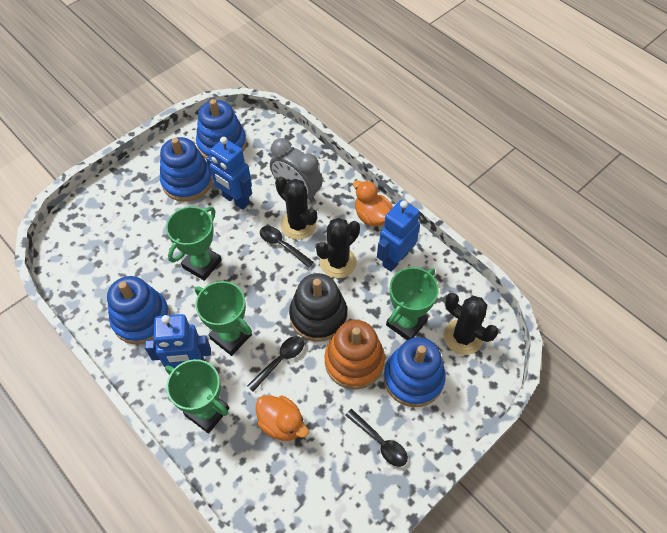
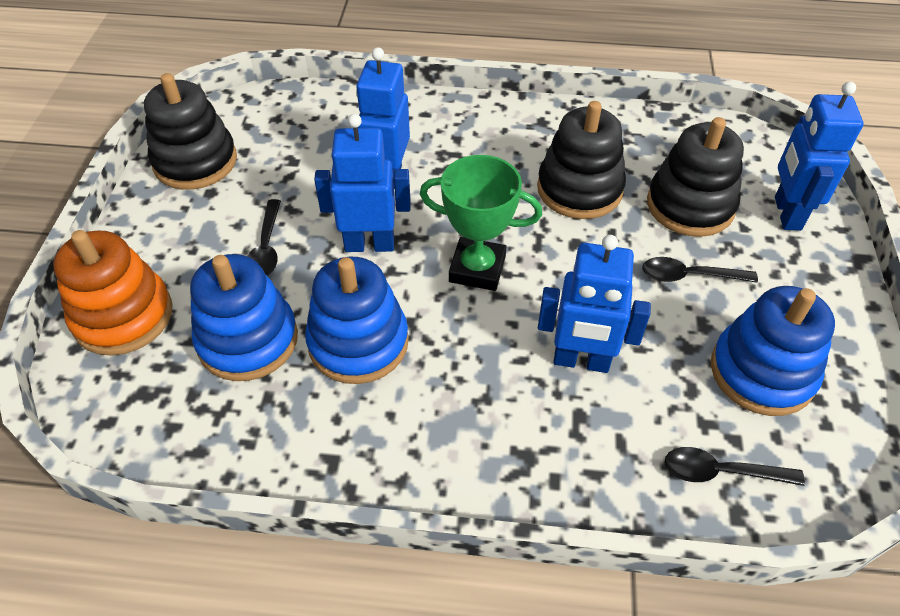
black cactus: 3 -> 0
black stacking toy: 1 -> 3
blue robot: 3 -> 4
blue stacking toy: 4 -> 3
green trophy: 4 -> 1
grey clock: 1 -> 0
orange duck: 2 -> 0

